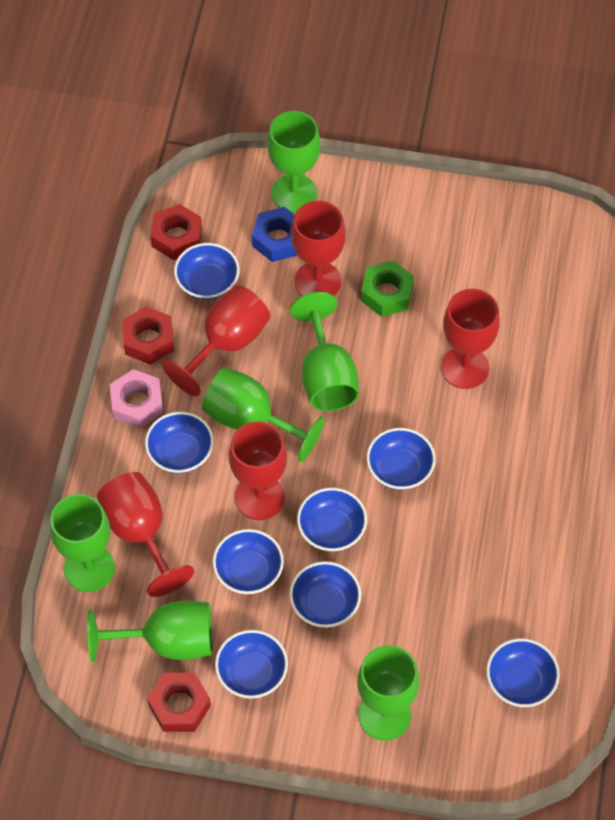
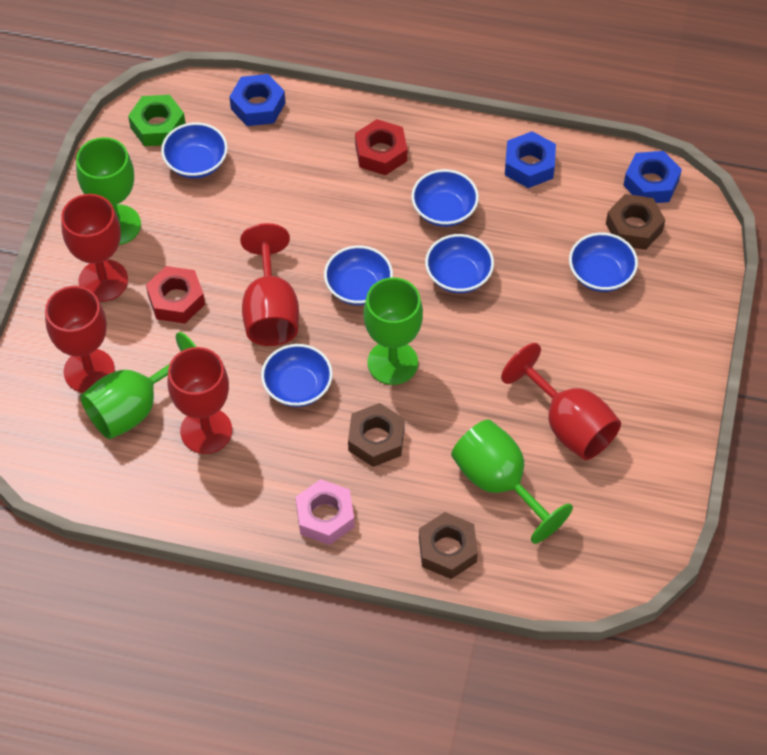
blue bowl: 8 -> 6
blue nut: 1 -> 3
brown nut: 0 -> 3
green goblet: 6 -> 4
red nut: 3 -> 2

